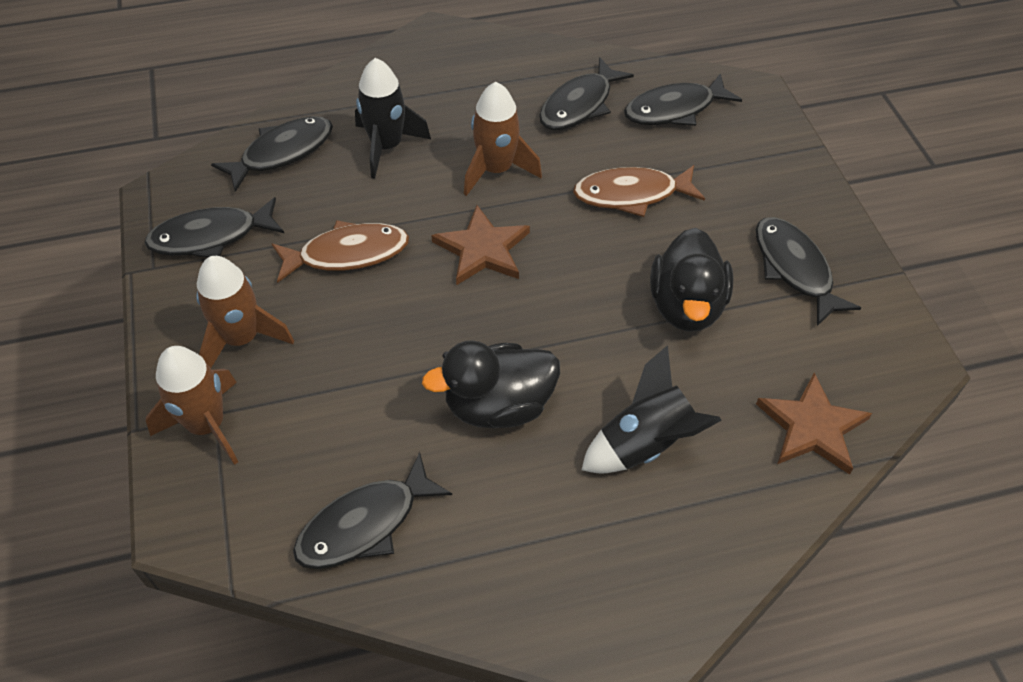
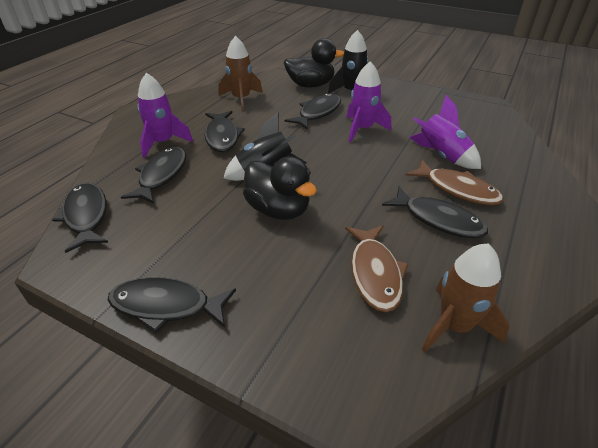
brown rocket: 3 -> 2
brown star: 2 -> 0
purple rocket: 0 -> 3

